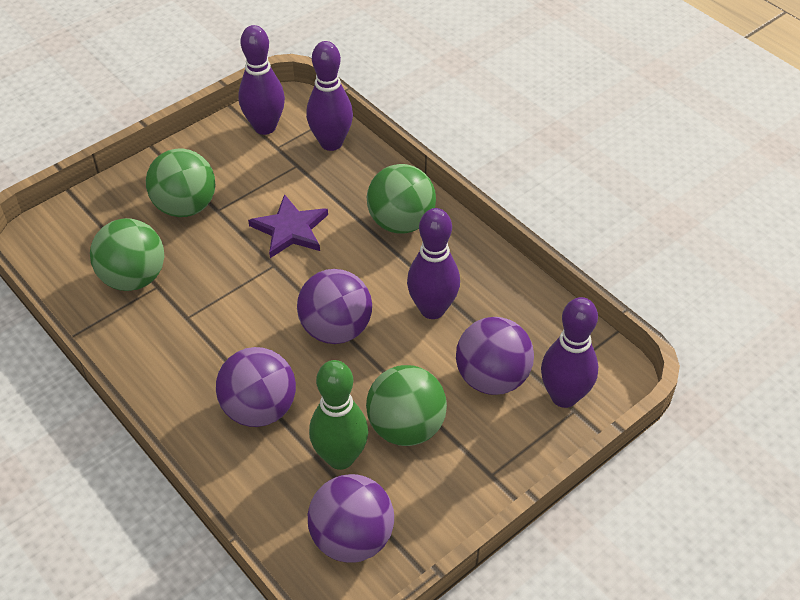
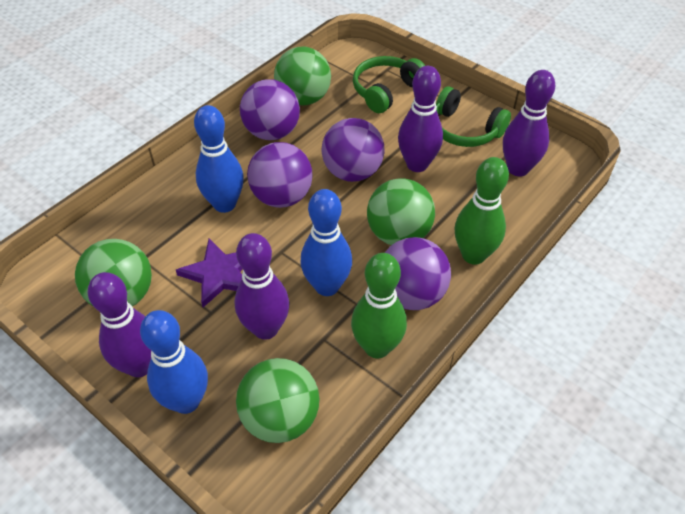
blue bowling pin: 0 -> 3
green bowling pin: 1 -> 2
green headphones: 0 -> 2

